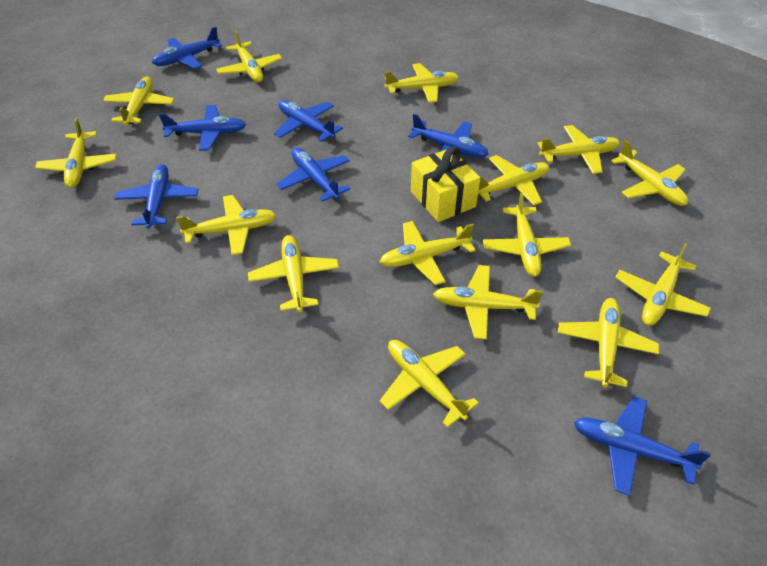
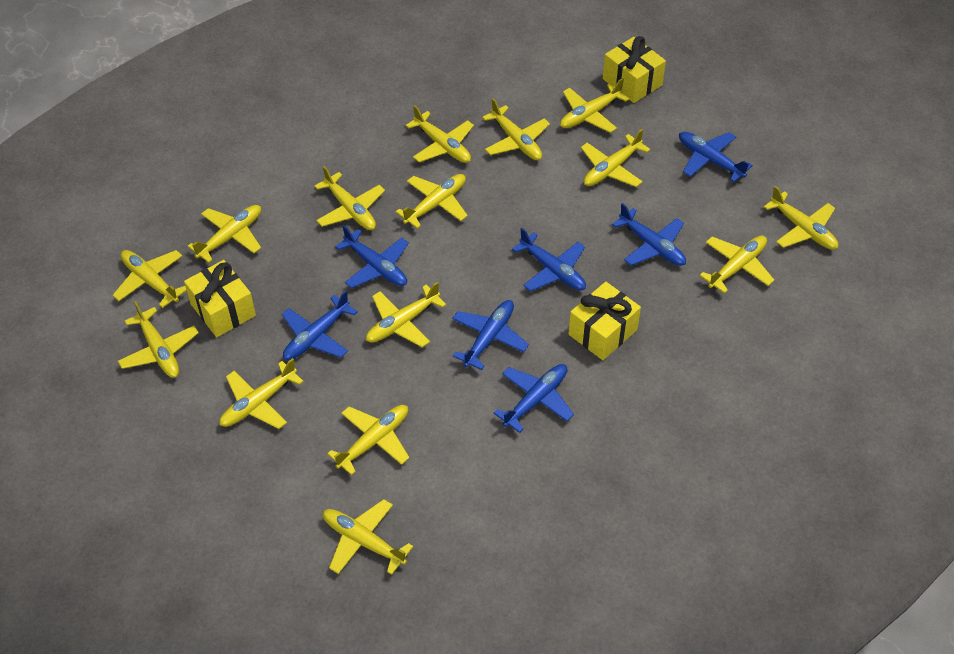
yellow gift: 1 -> 3

